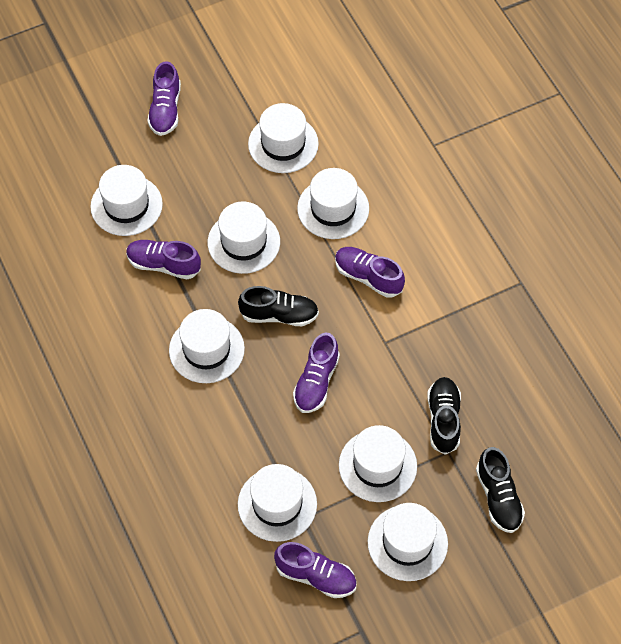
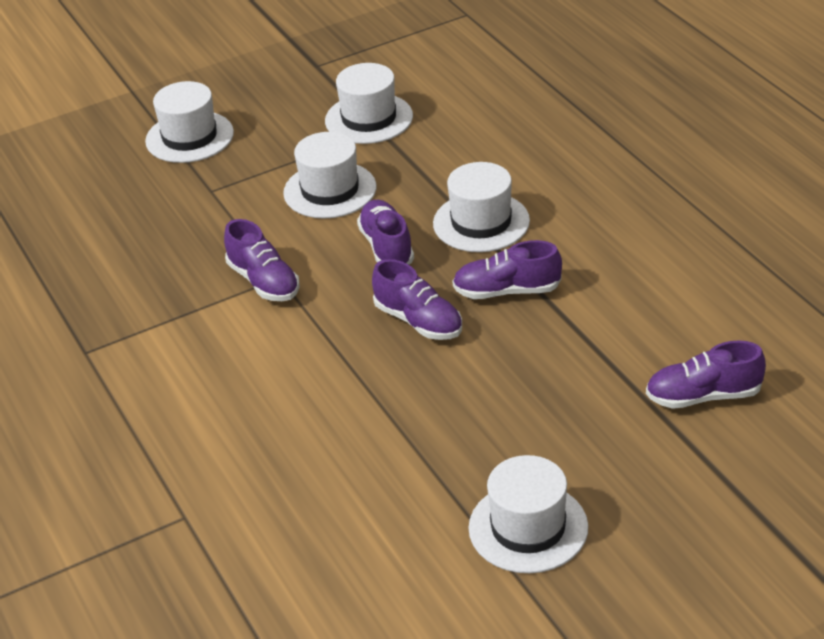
black shoe: 3 -> 0
white hat: 8 -> 5

